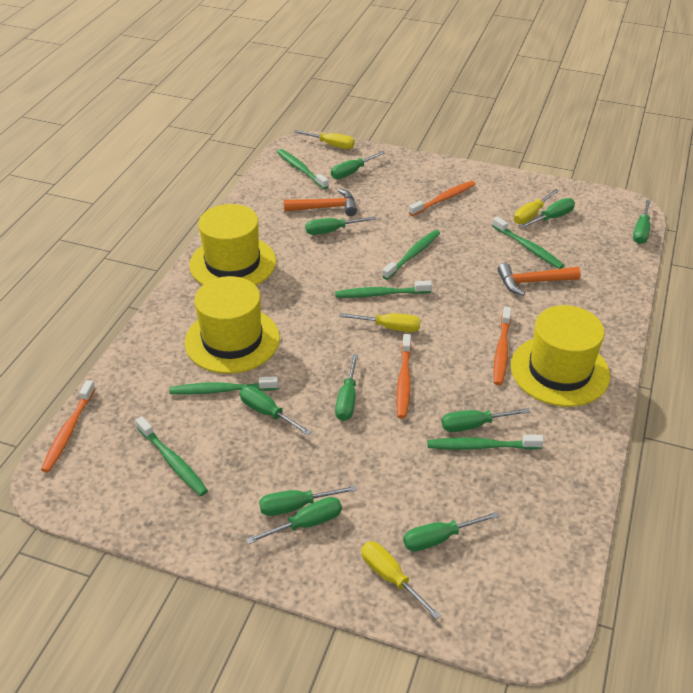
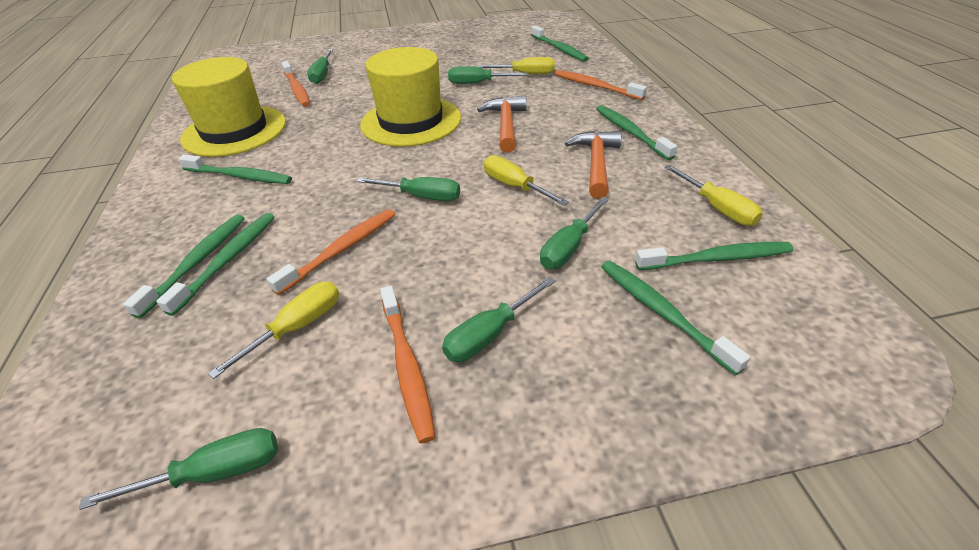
green screwdriver: 10 -> 6
yellow hat: 3 -> 2

